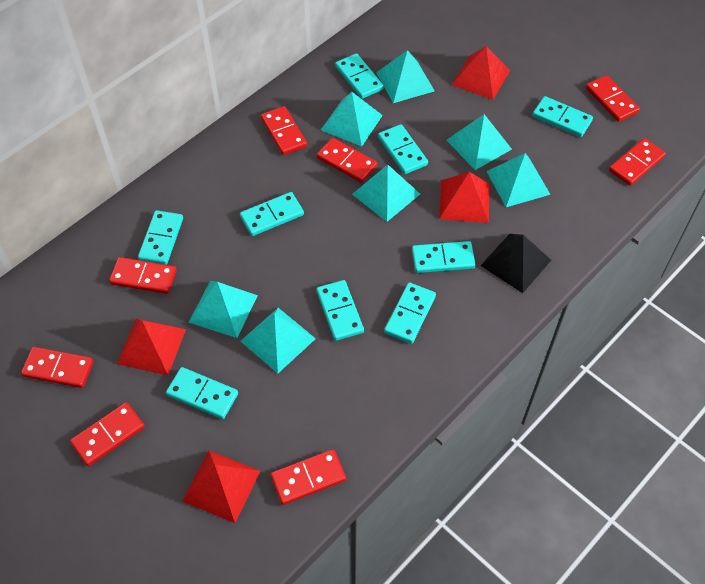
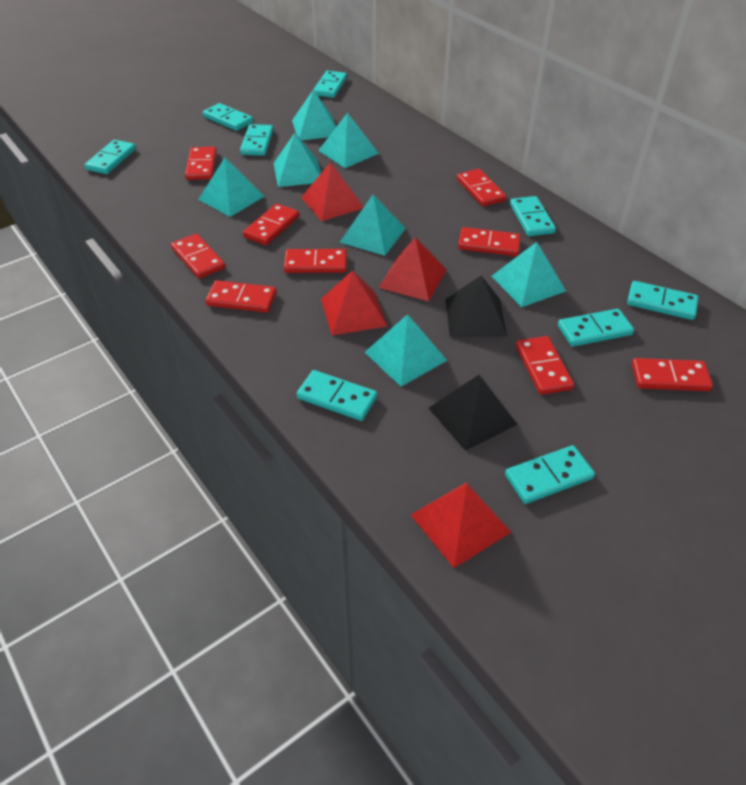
black pyramid: 1 -> 2
red domino: 8 -> 9

